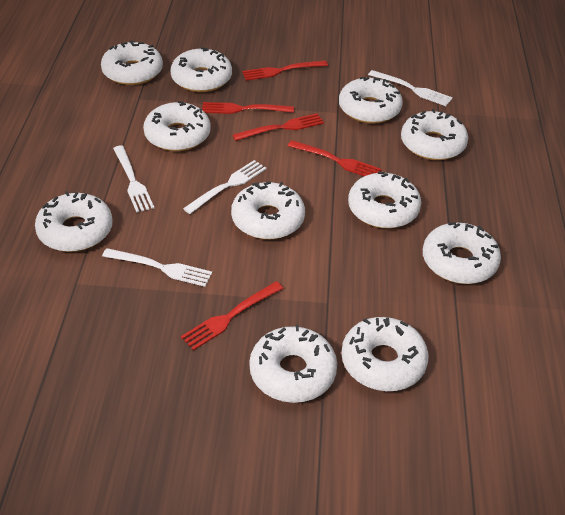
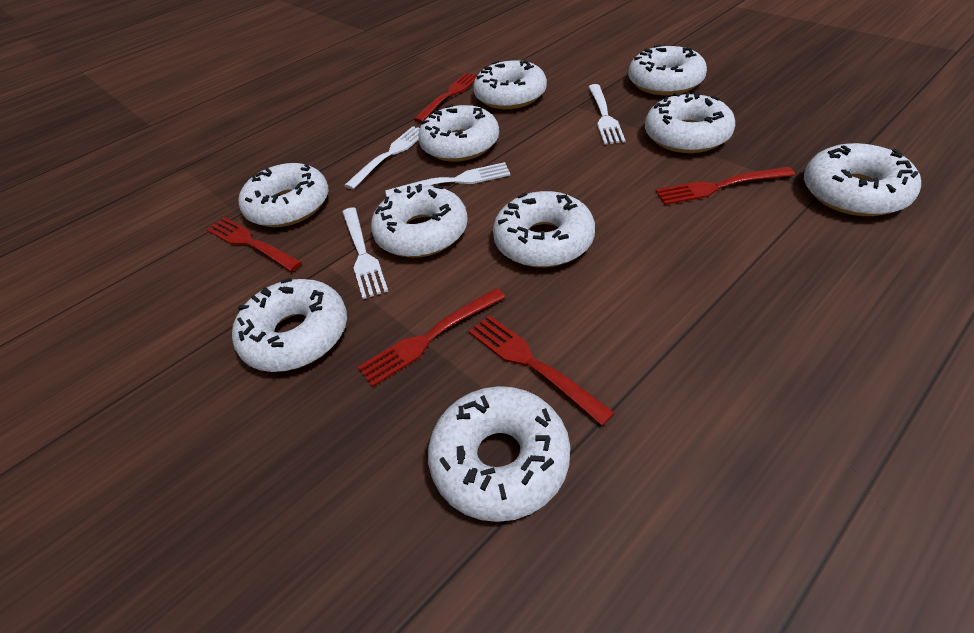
white donut: 11 -> 10

